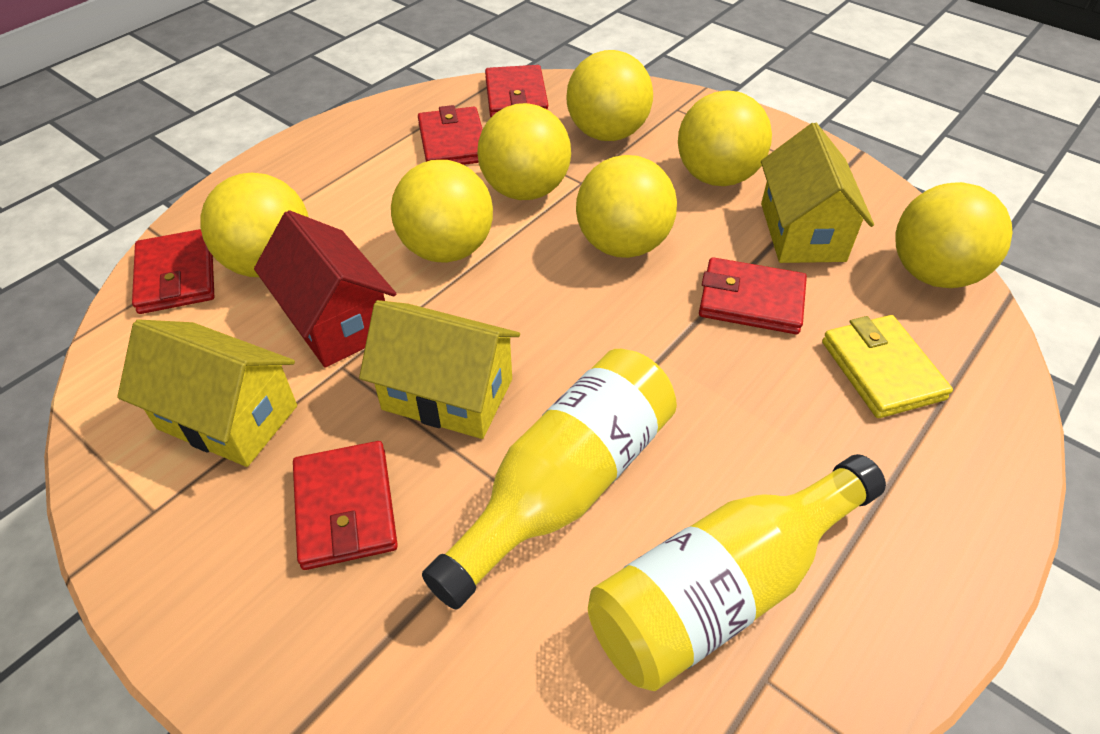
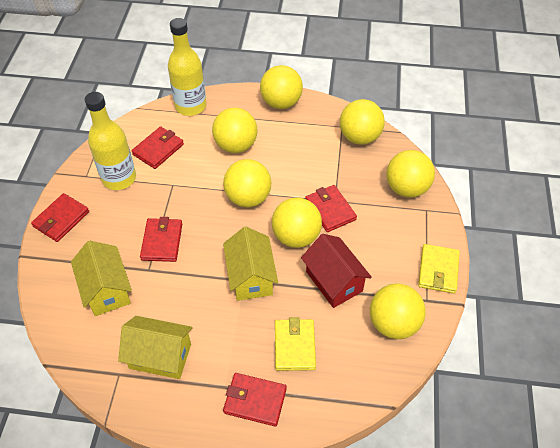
yellow wallet: 1 -> 2

